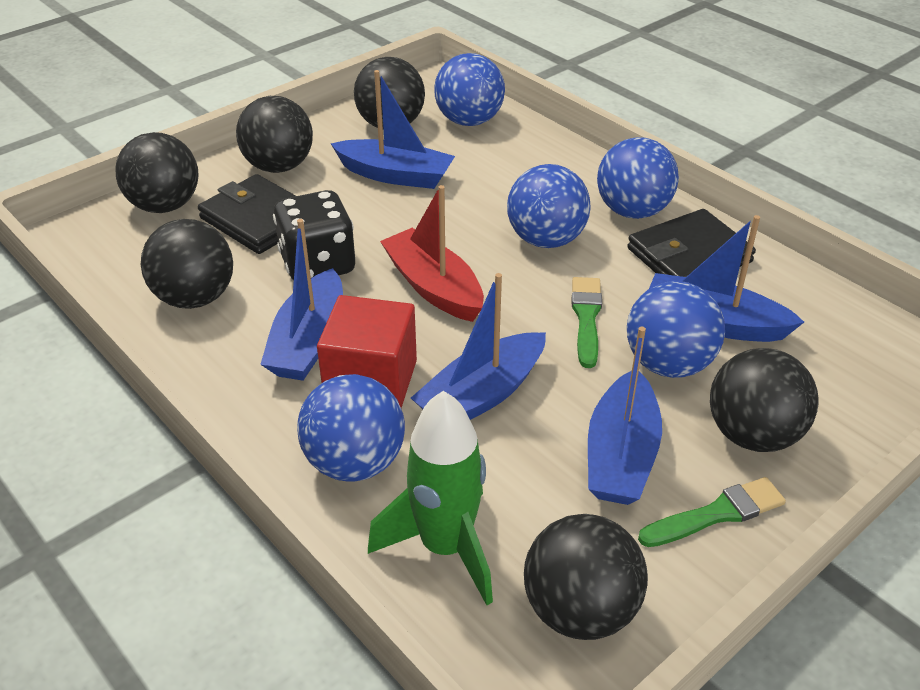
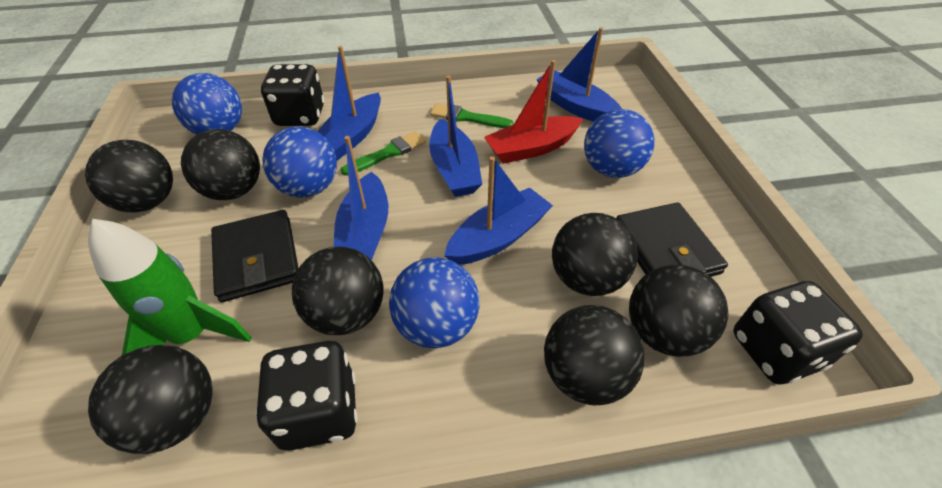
black ball: 6 -> 7
black dice: 1 -> 3
blue ball: 5 -> 4
red cube: 1 -> 0

